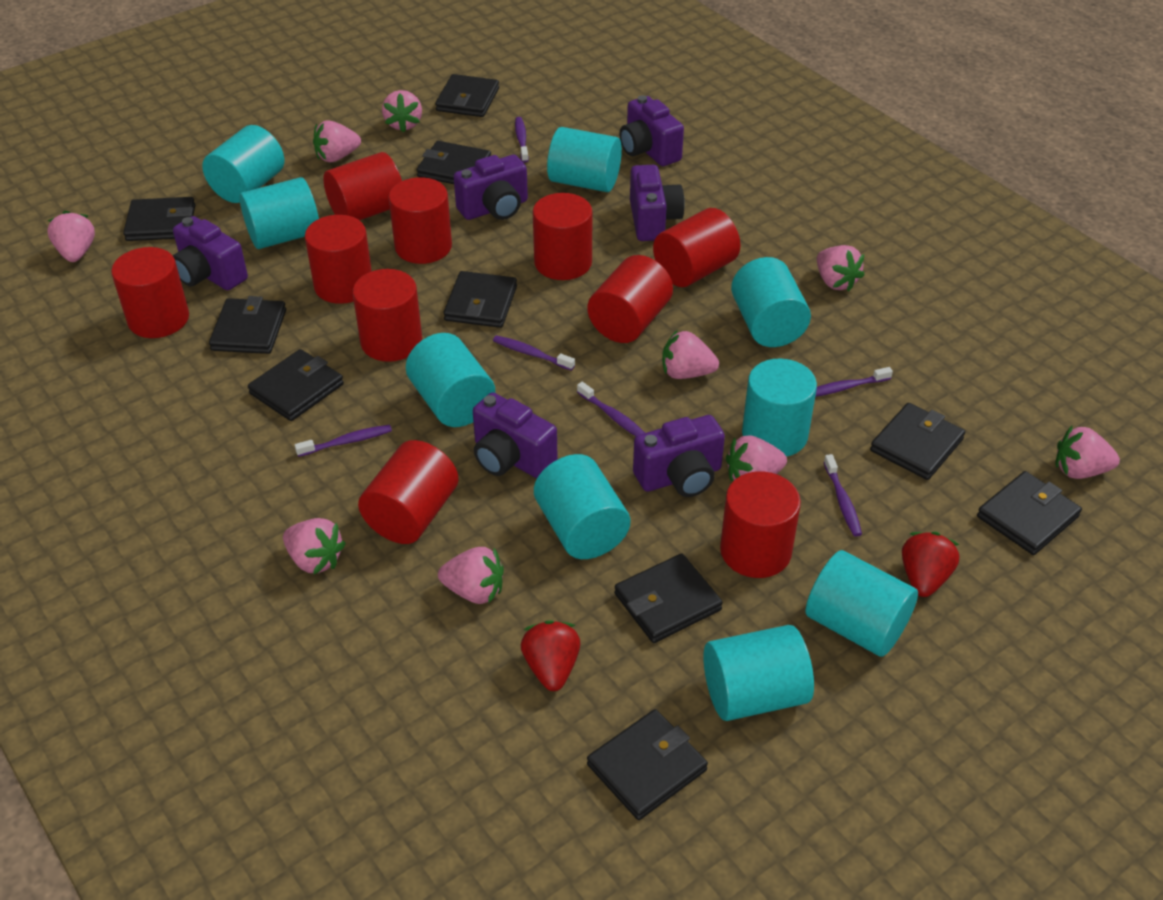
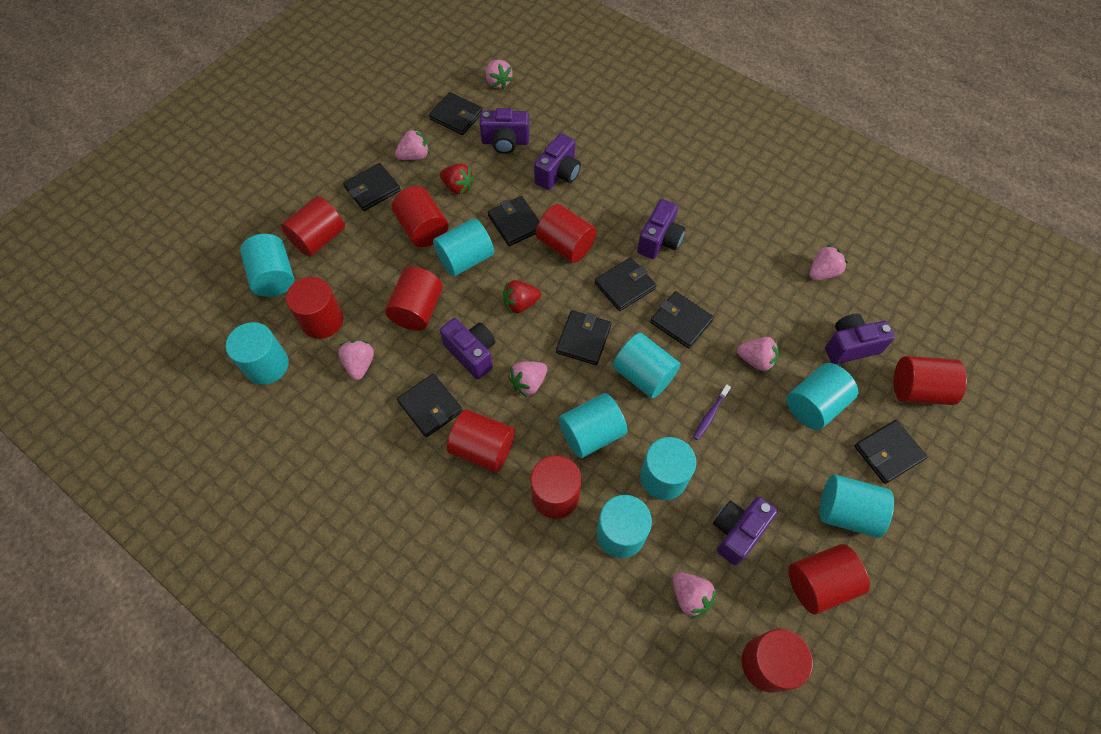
black wallet: 10 -> 8
pink strawberry: 9 -> 7
purple toothbrush: 6 -> 1

